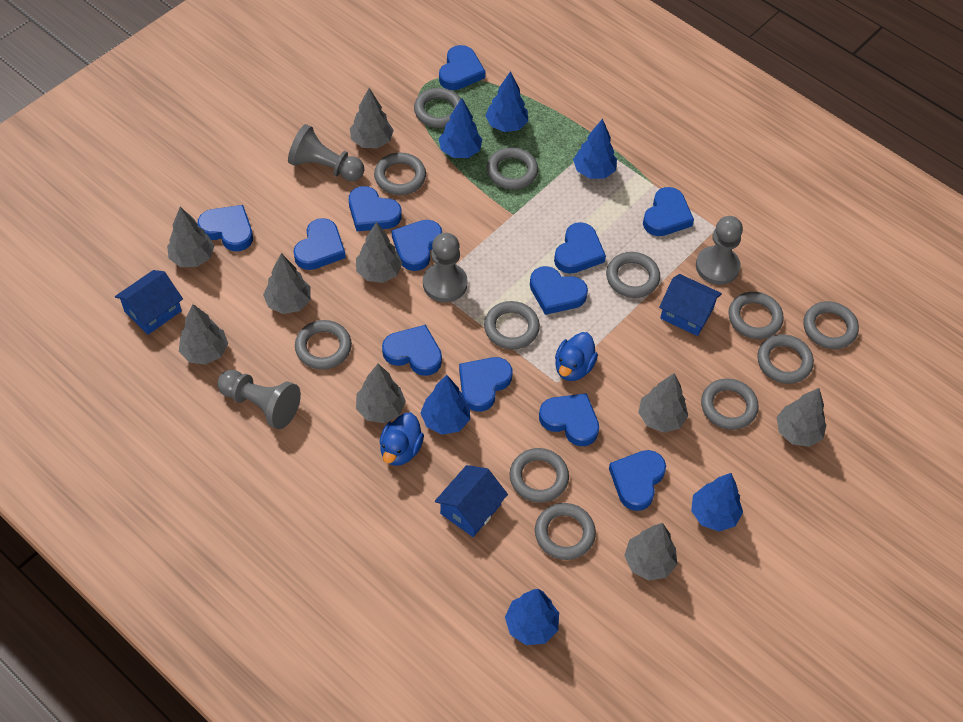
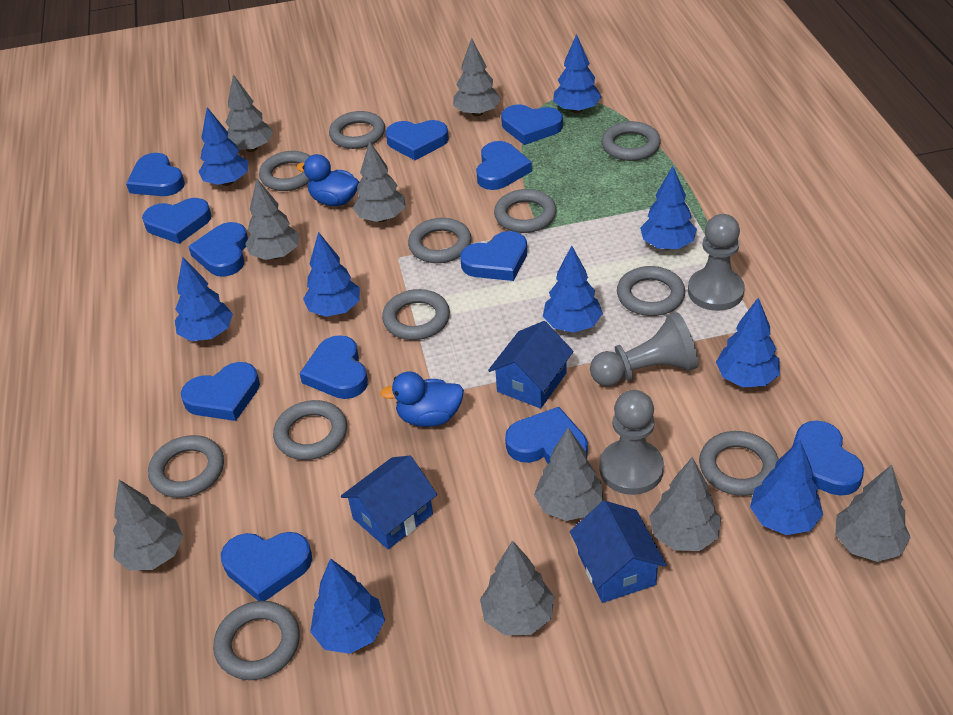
blue tree: 6 -> 9
grey pawn: 4 -> 3
grey ring: 12 -> 11

